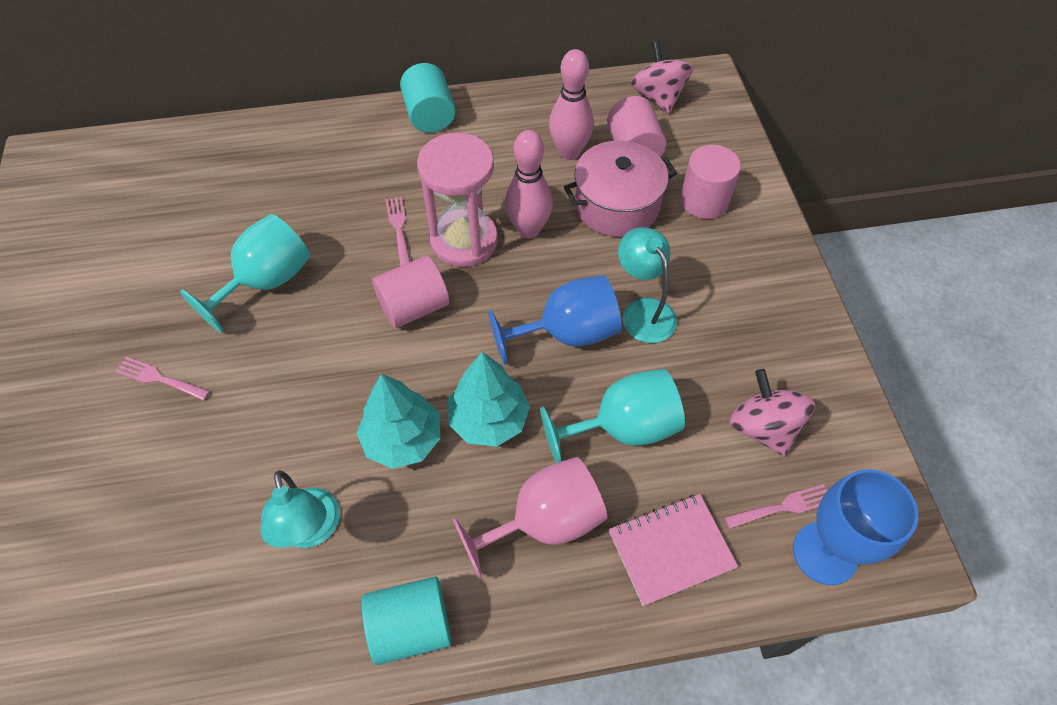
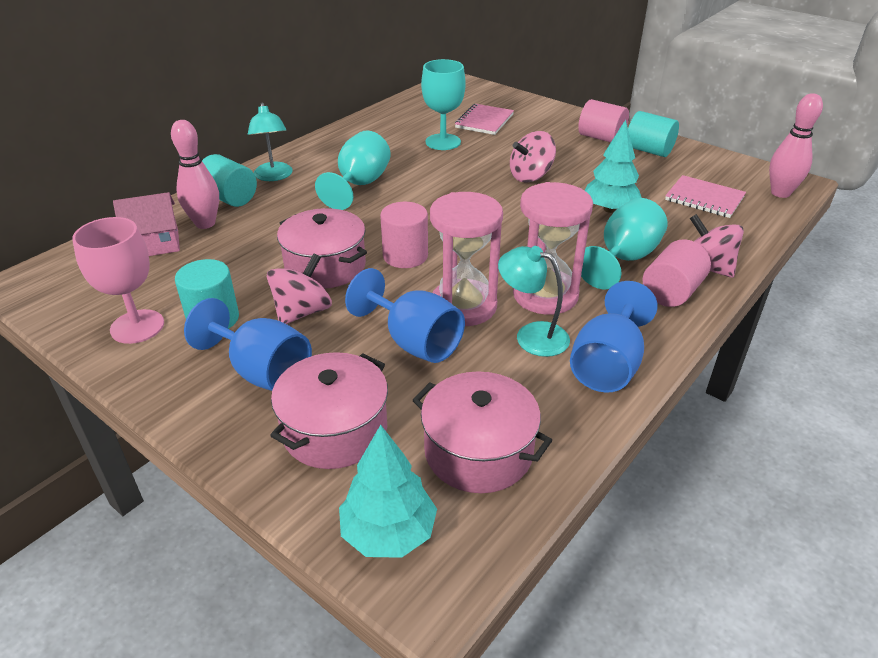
blue goblet: 2 -> 3
pink fork: 3 -> 0
pink hourglass: 1 -> 2
pink house: 0 -> 1
pink notebook: 1 -> 2
pink pot: 1 -> 3
pink spinning top: 2 -> 3
turquoise cylinder: 2 -> 3
turquoise goblet: 2 -> 3

